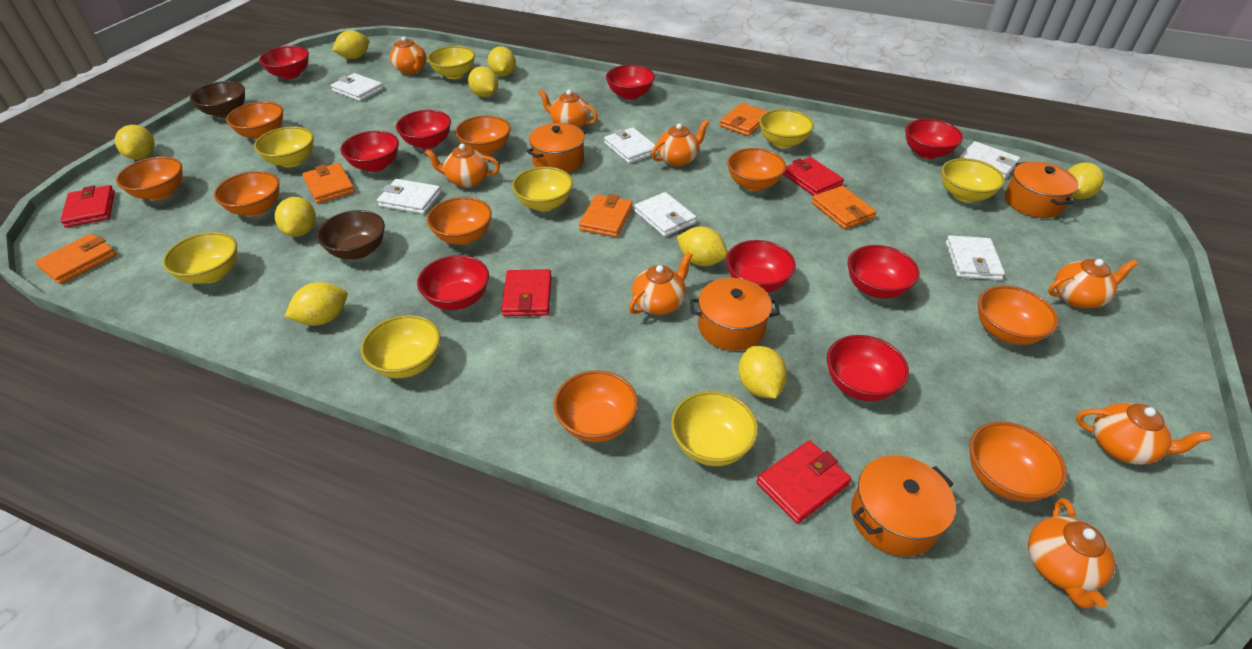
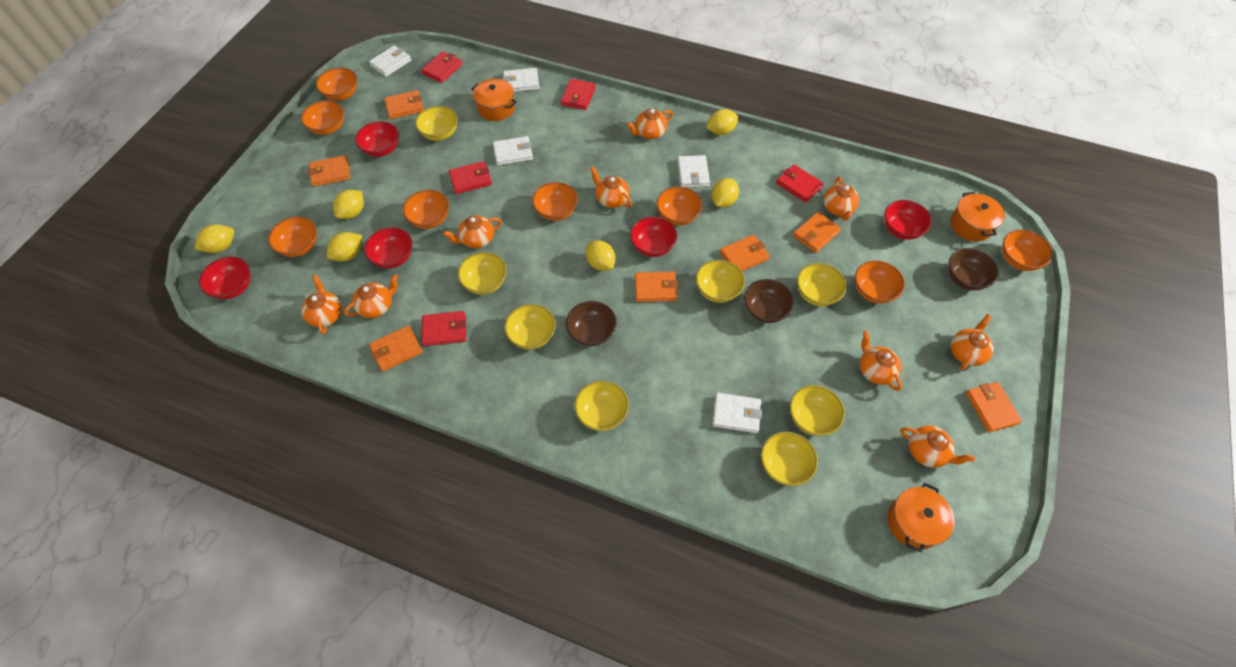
brown bowl: 2 -> 3
orange bowl: 9 -> 8
orange pot: 4 -> 3
orange teapot: 8 -> 9
orange wallet: 5 -> 7
red bowl: 9 -> 5
red wallet: 4 -> 5
white wallet: 6 -> 5
yellow lemon: 9 -> 6

